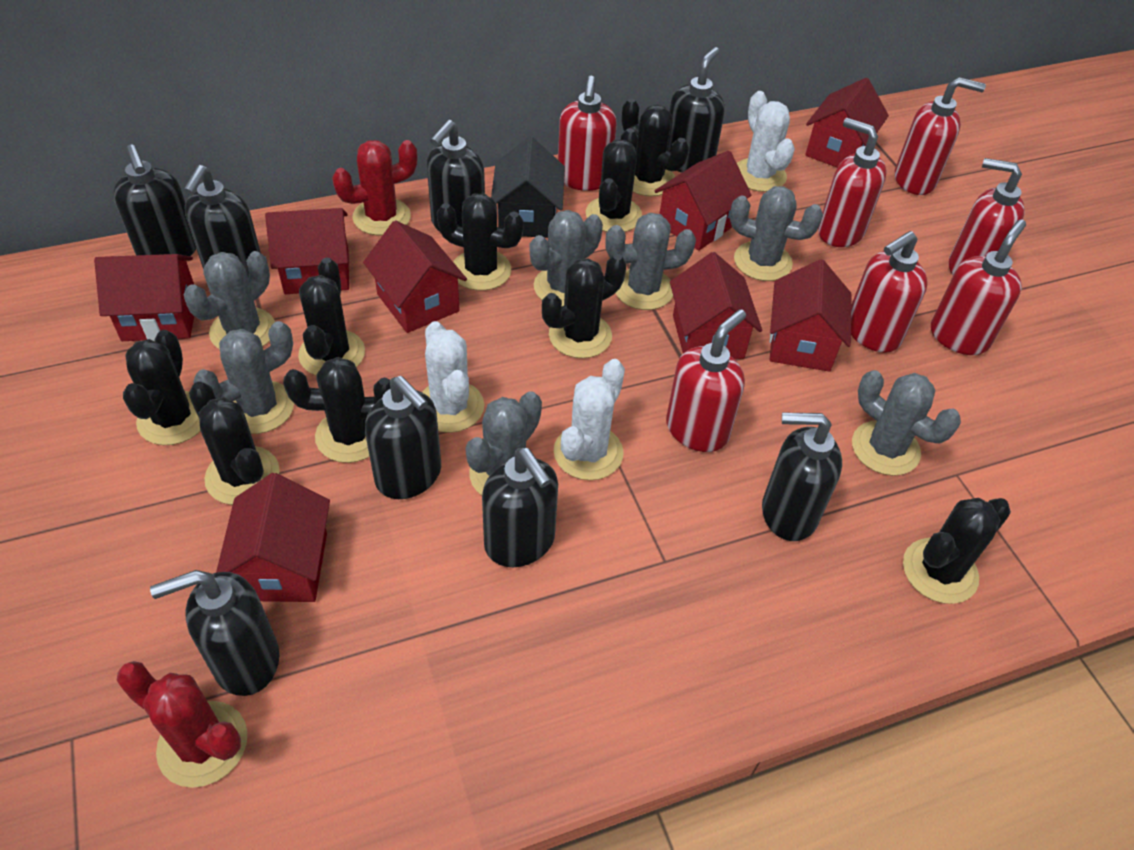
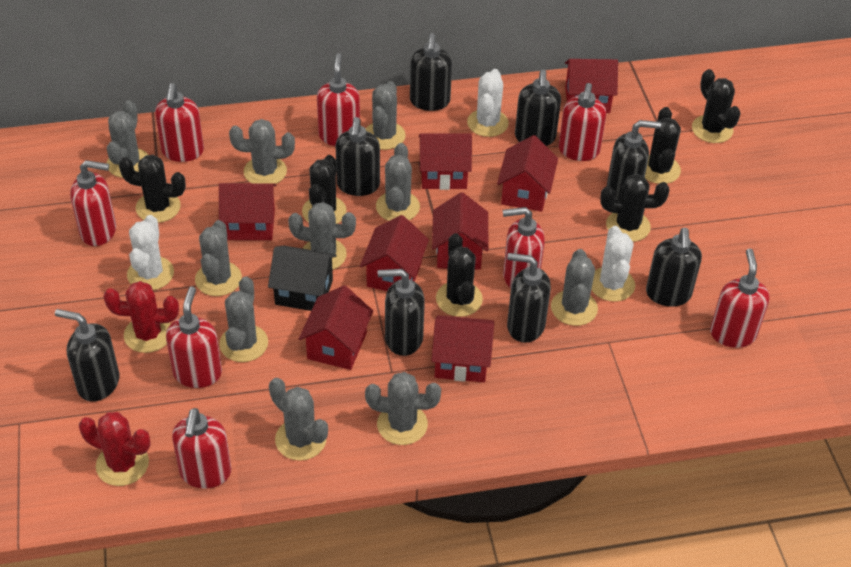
black cactus: 9 -> 6
grey cactus: 7 -> 10
red soap dispenser: 7 -> 8

